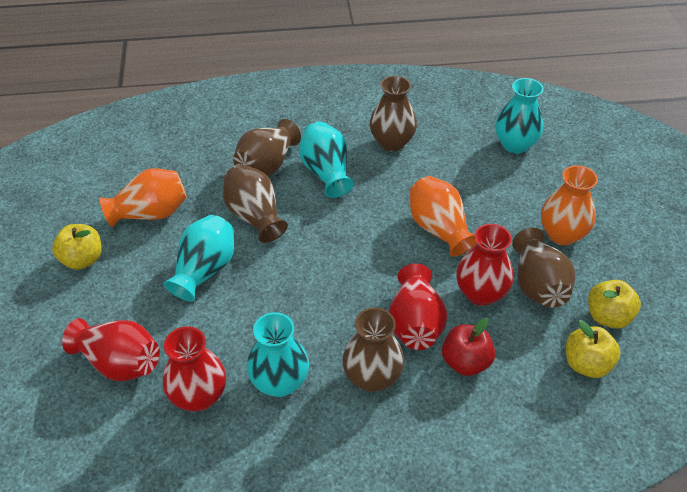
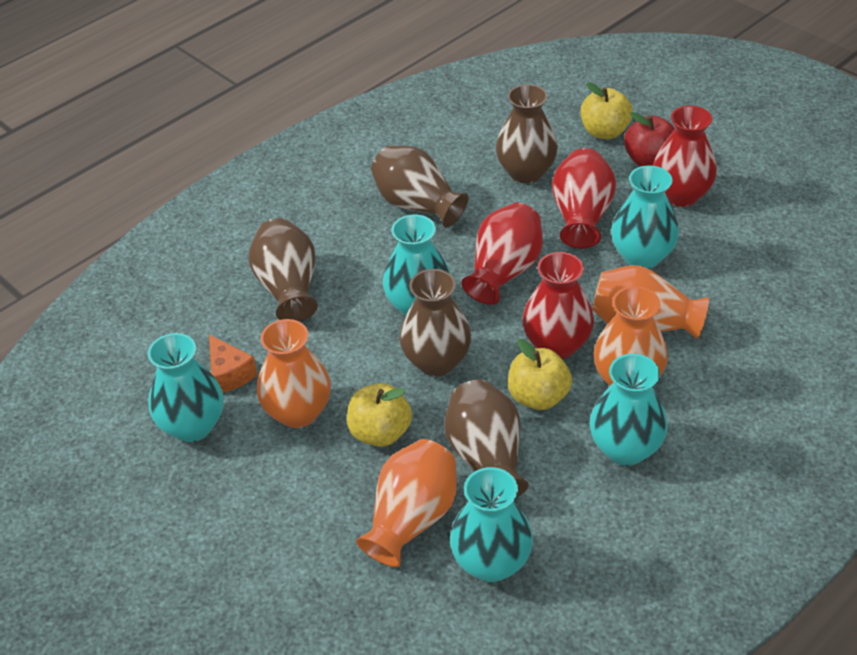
orange cheese: 0 -> 1
orange vase: 3 -> 4
turquoise vase: 4 -> 5

